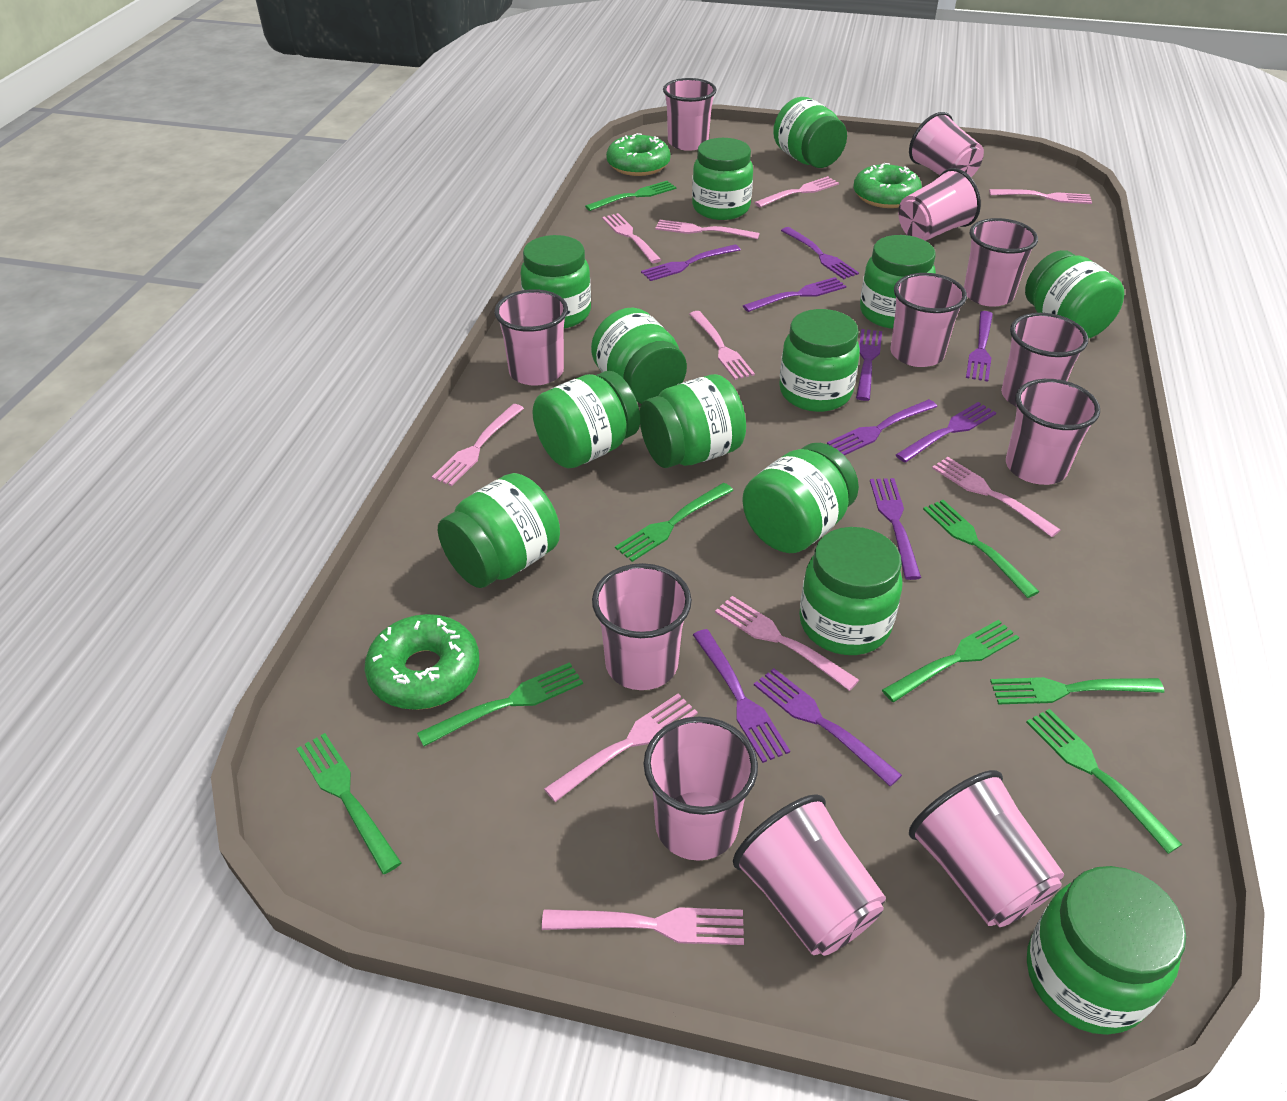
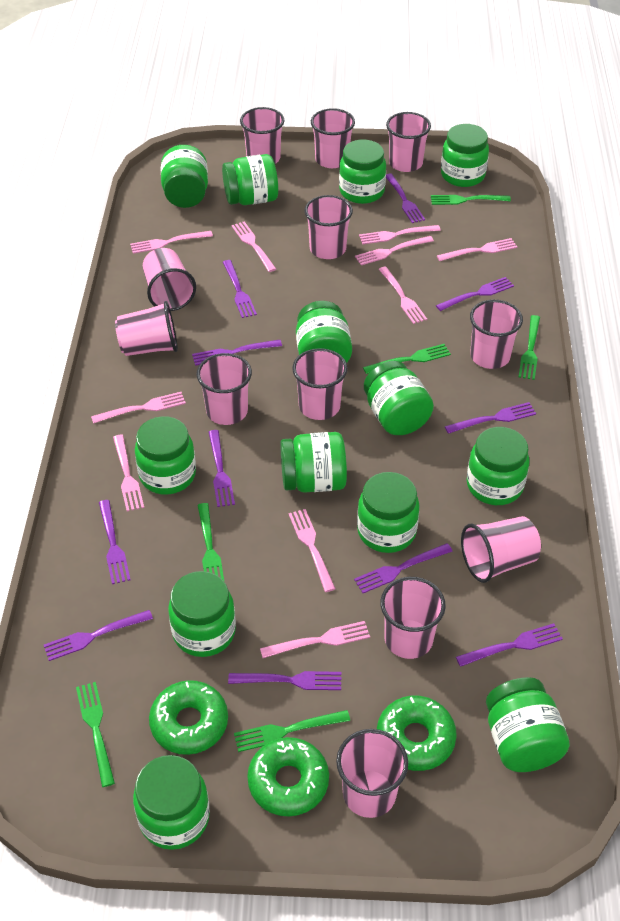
green fork: 8 -> 6
purple fork: 10 -> 11

